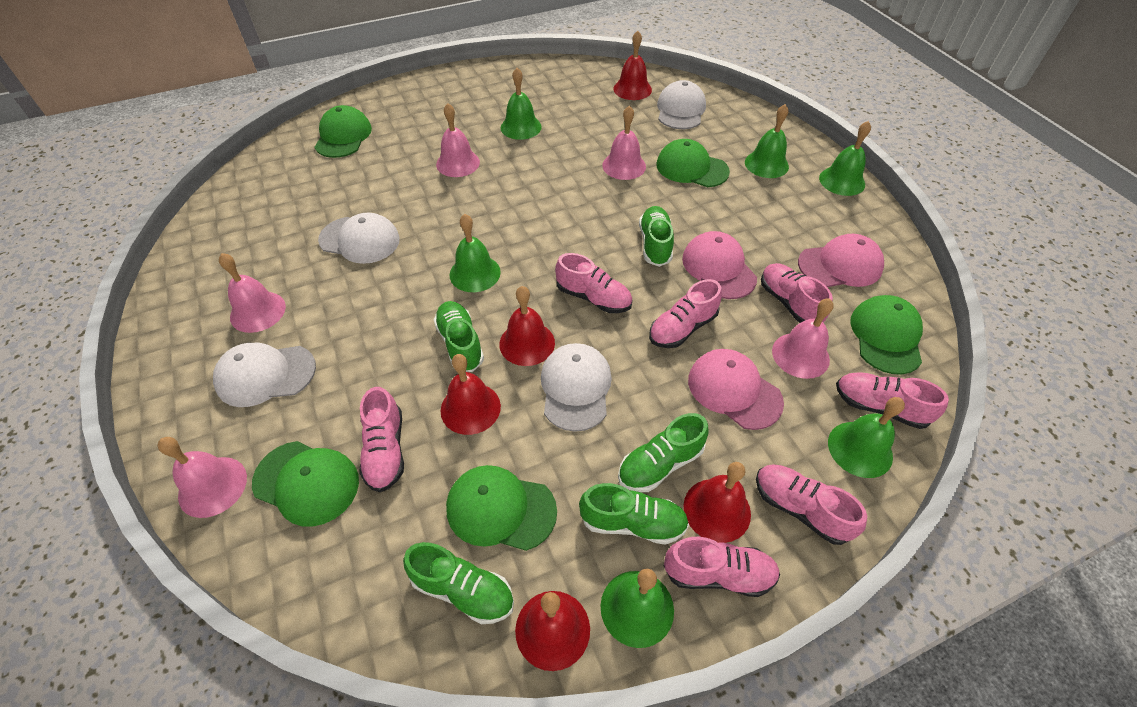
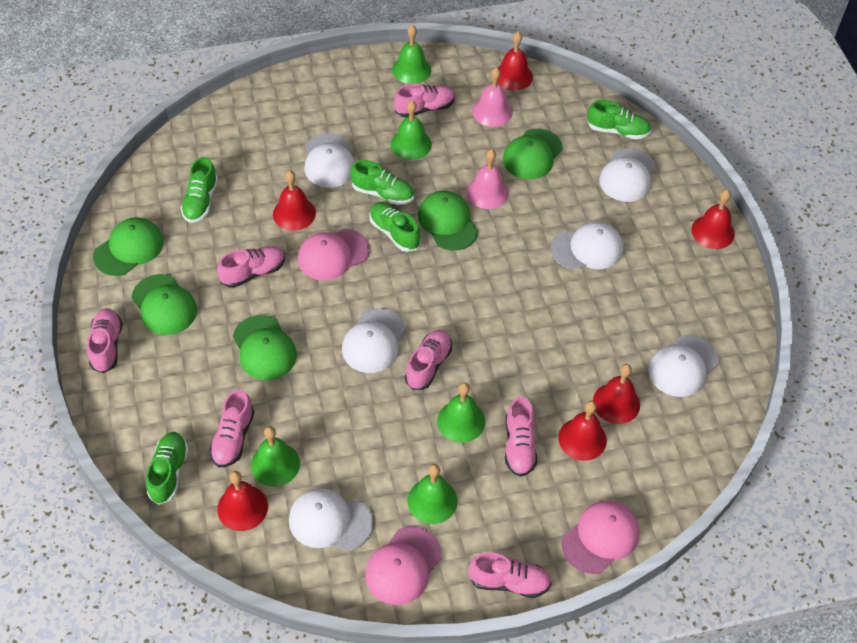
green bell: 6 -> 5
pink bell: 5 -> 2
red bell: 5 -> 6
white cap: 4 -> 6

